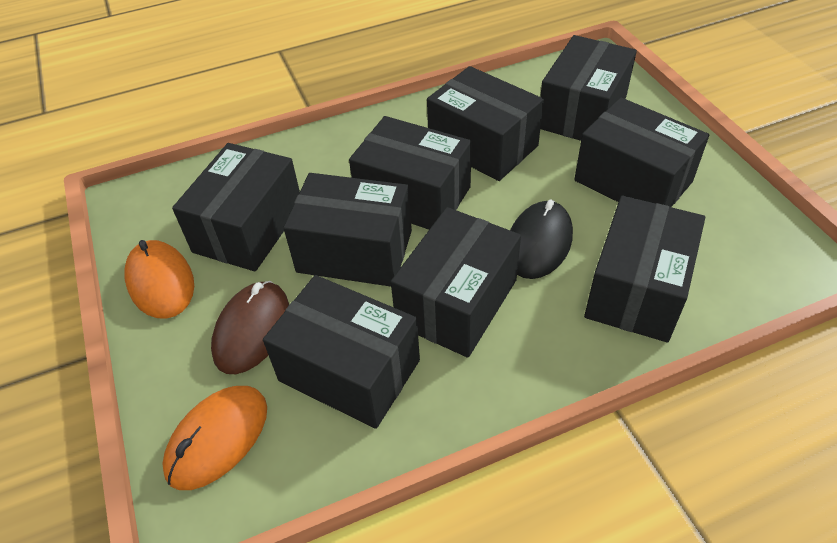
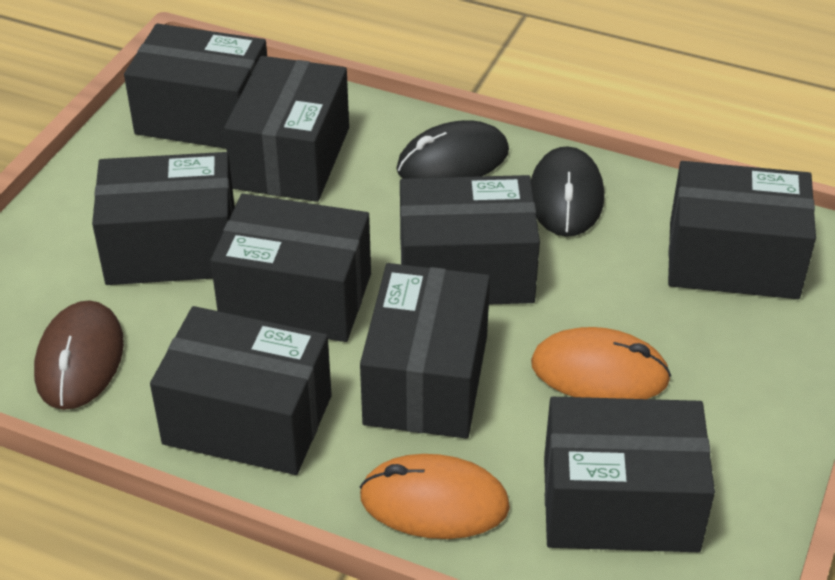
black mouse: 1 -> 2

